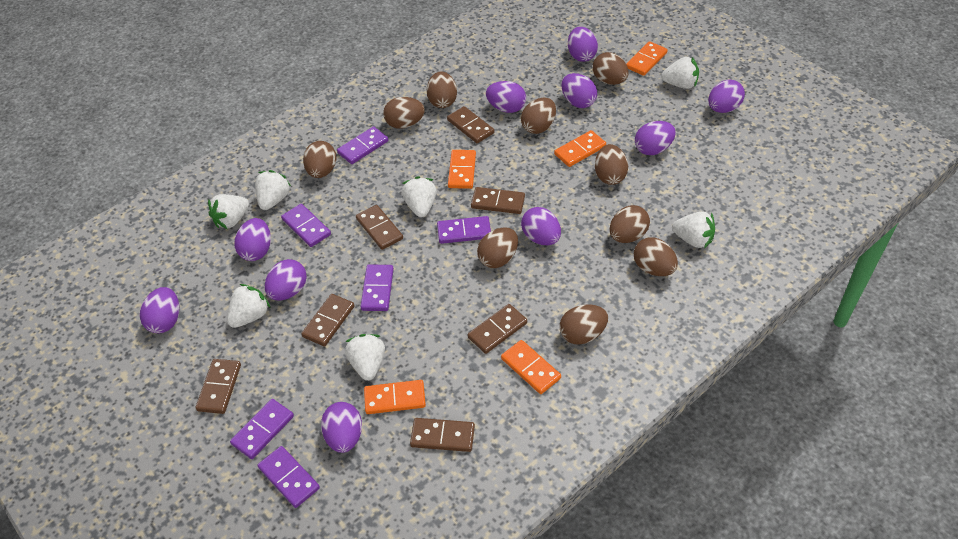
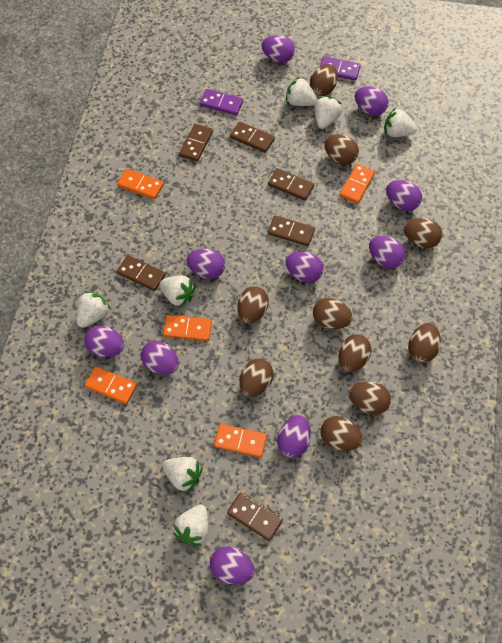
brown domino: 7 -> 6
purple domino: 6 -> 2

